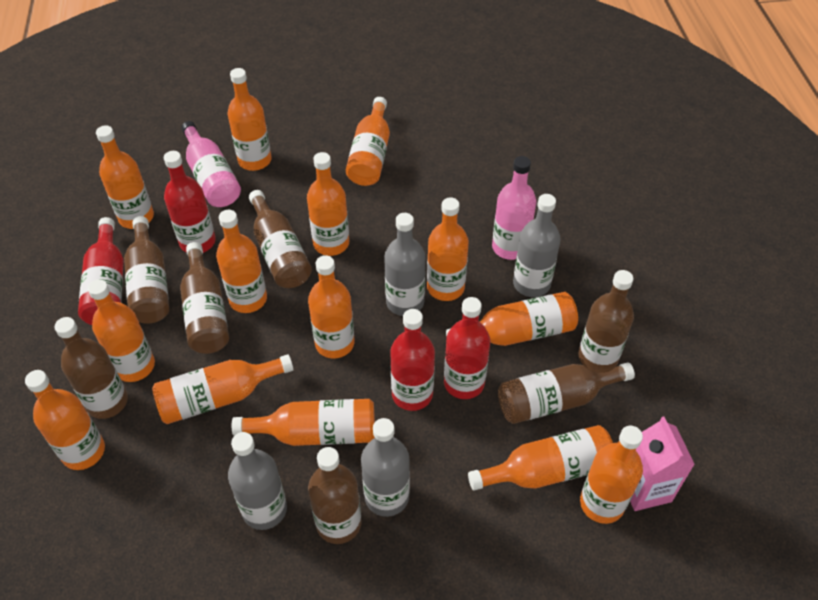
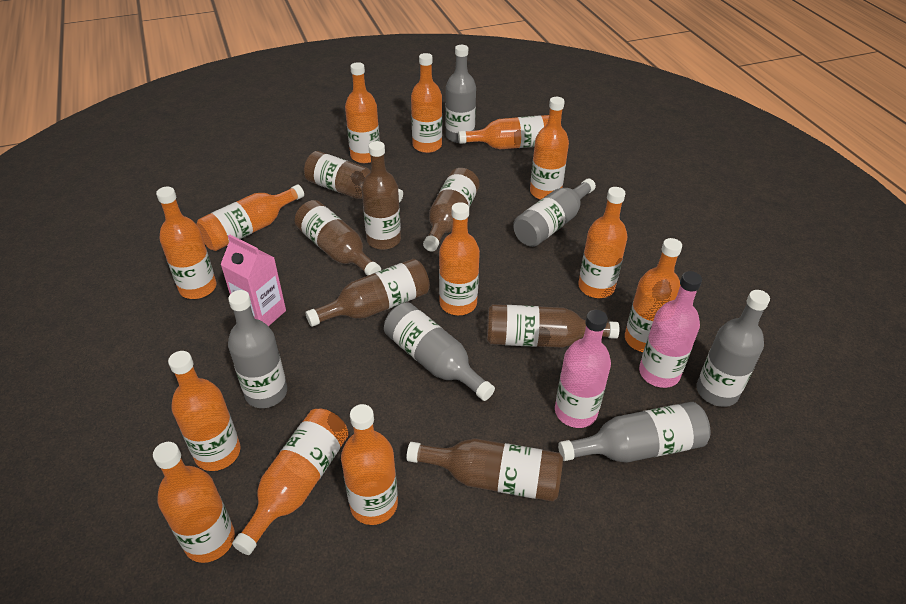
grey bottle: 4 -> 6
orange bottle: 14 -> 13
red bottle: 4 -> 0

